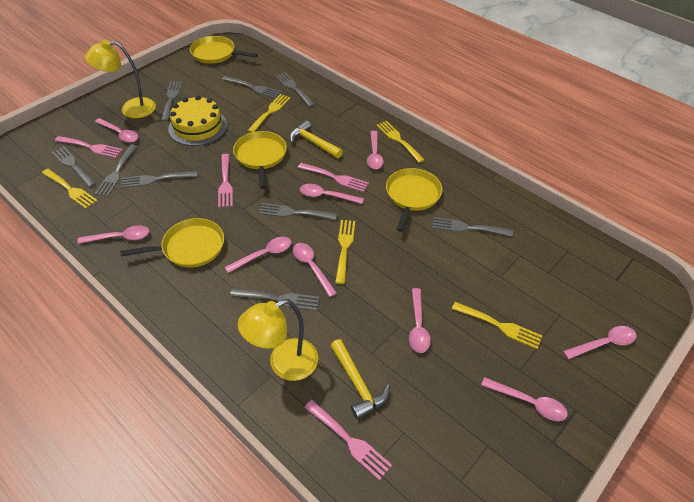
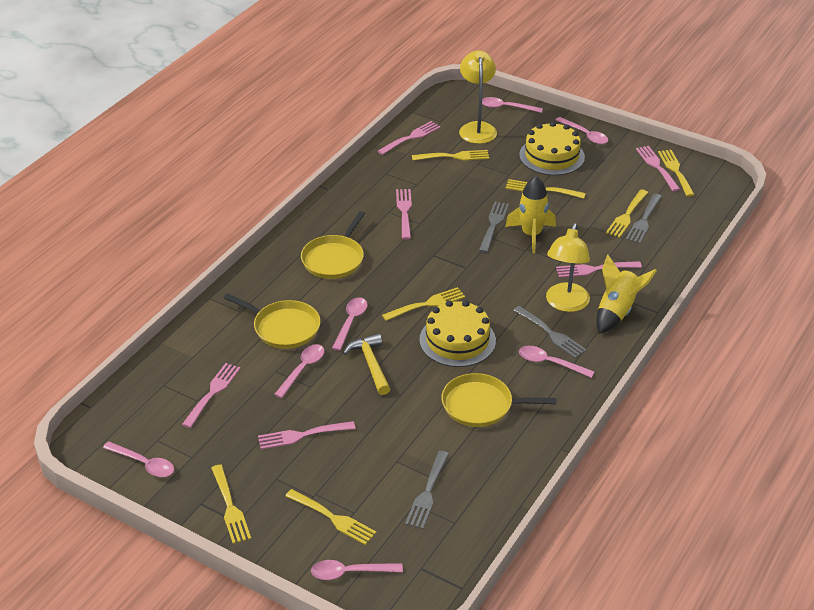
grey fork: 9 -> 4
pink fork: 4 -> 6
pink spoon: 9 -> 7
yellow cake: 1 -> 2
yellow fork: 5 -> 7
yellow hammer: 2 -> 1
yellow pan: 4 -> 3
yellow rocket: 0 -> 2

